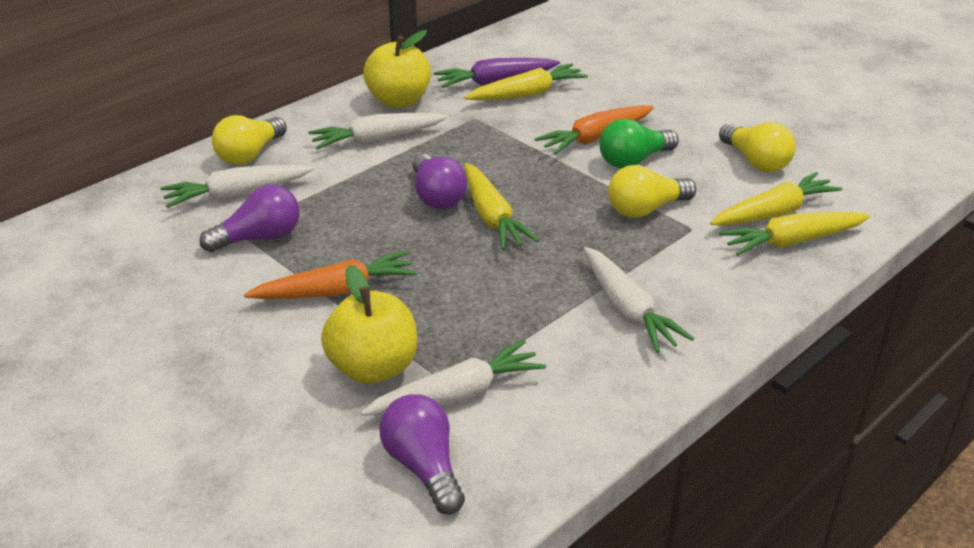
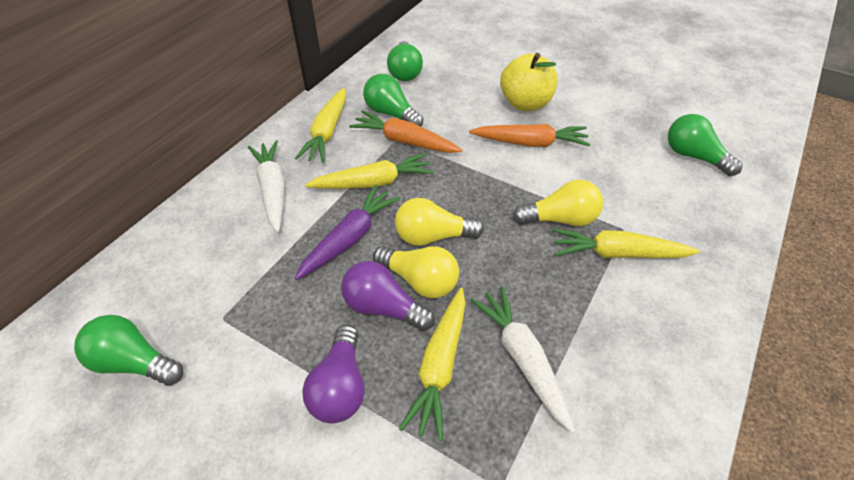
green light bulb: 1 -> 4
purple light bulb: 3 -> 2
white carrot: 4 -> 2
yellow apple: 2 -> 1

